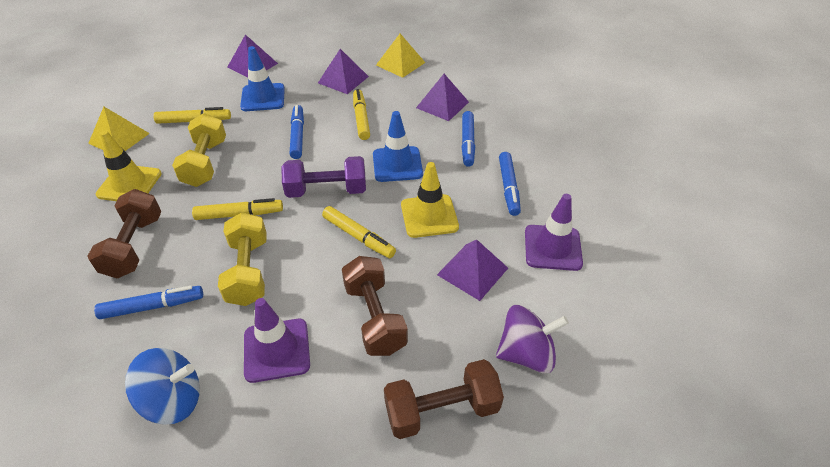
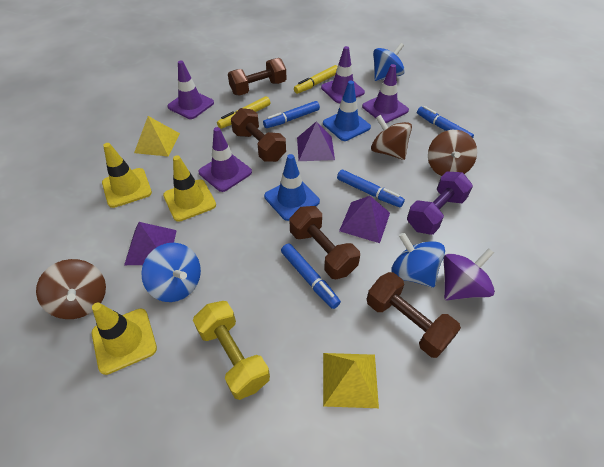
blue spinning top: 1 -> 3
brown dumbbell: 3 -> 4
brown spinning top: 0 -> 3
purple pyramid: 4 -> 3
purple traffic cone: 2 -> 4
yellow dumbbell: 2 -> 1
yellow marker: 4 -> 2
yellow traffic cone: 2 -> 3

